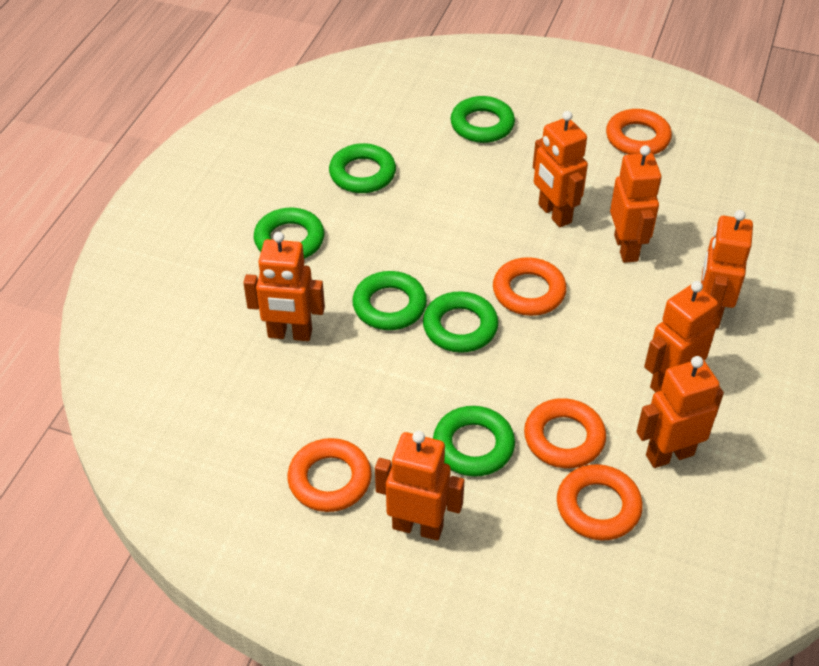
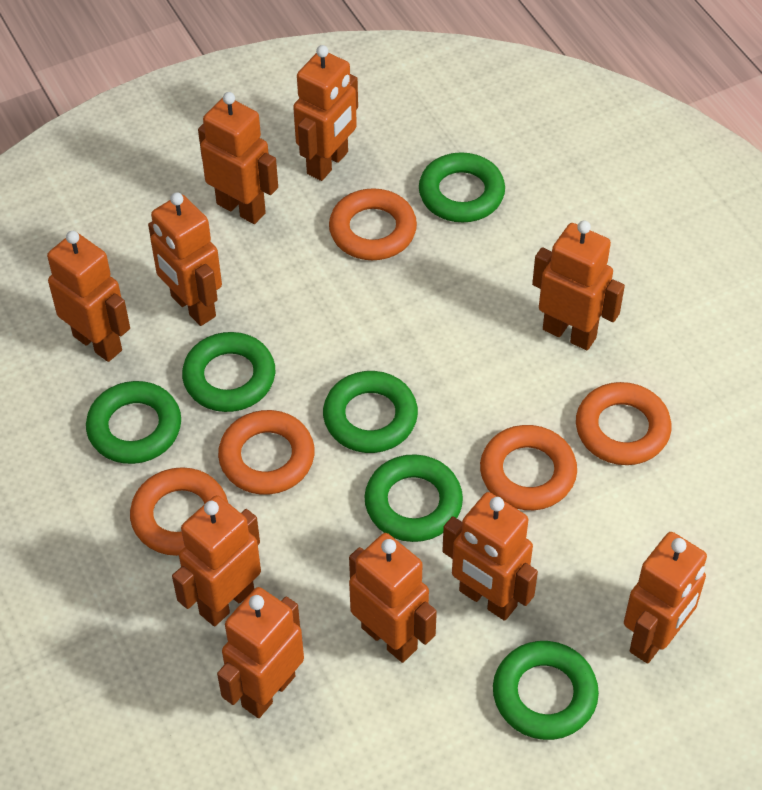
orange robot: 7 -> 10

